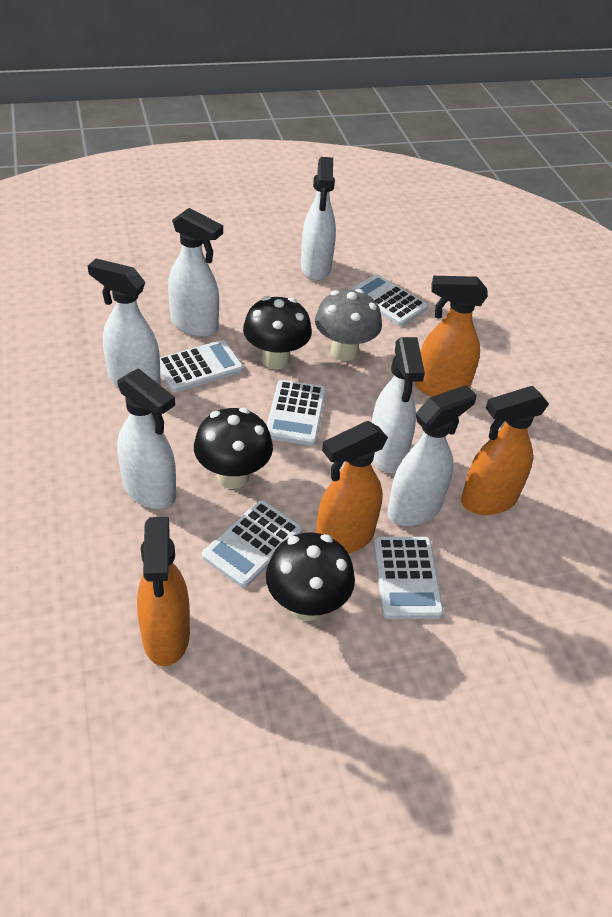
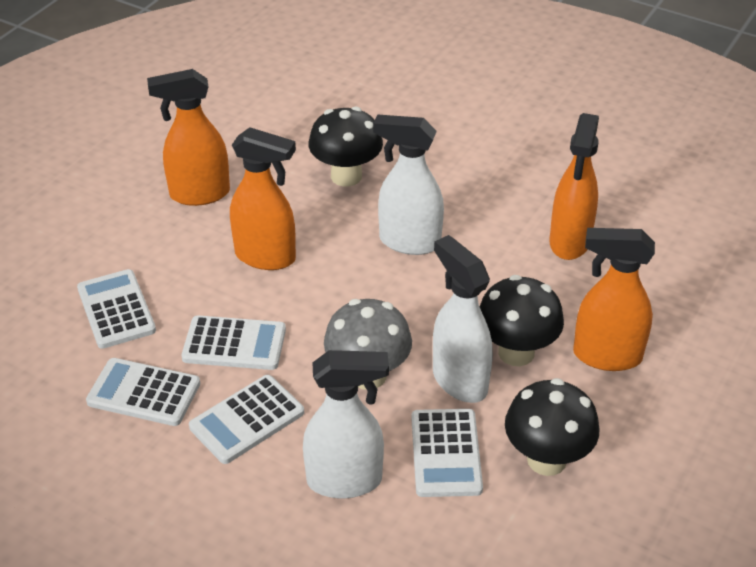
white spray bottle: 6 -> 3

